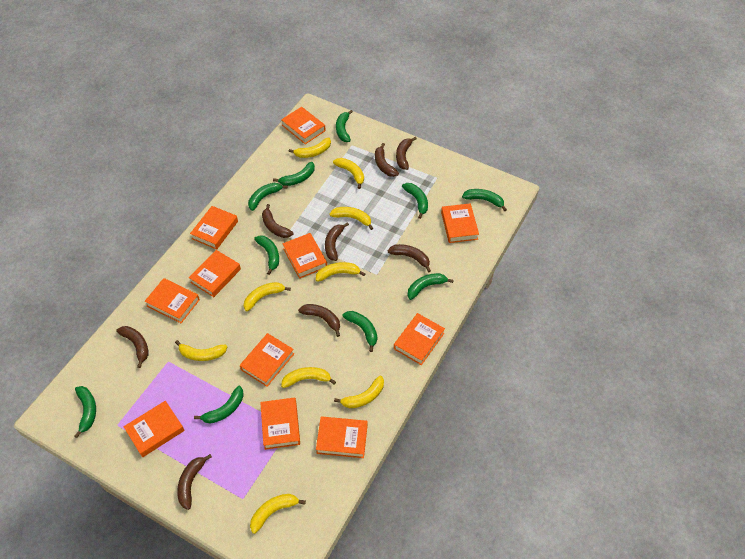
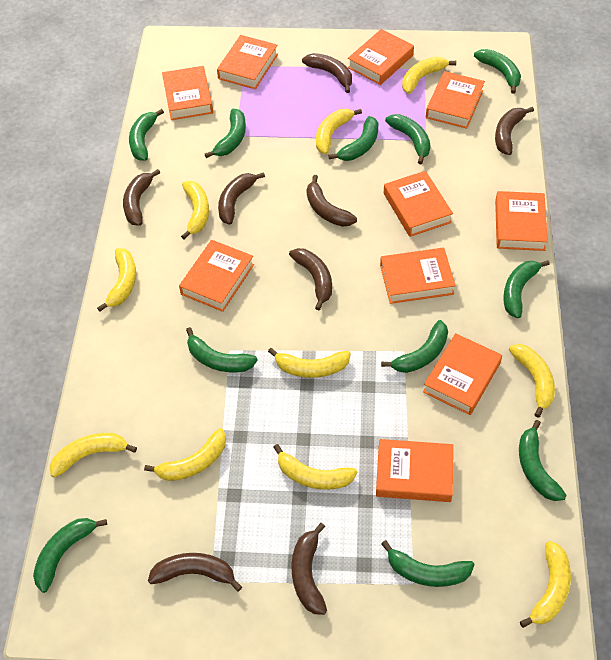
green banana: 10 -> 11
orange book: 11 -> 10
yellow banana: 9 -> 10

